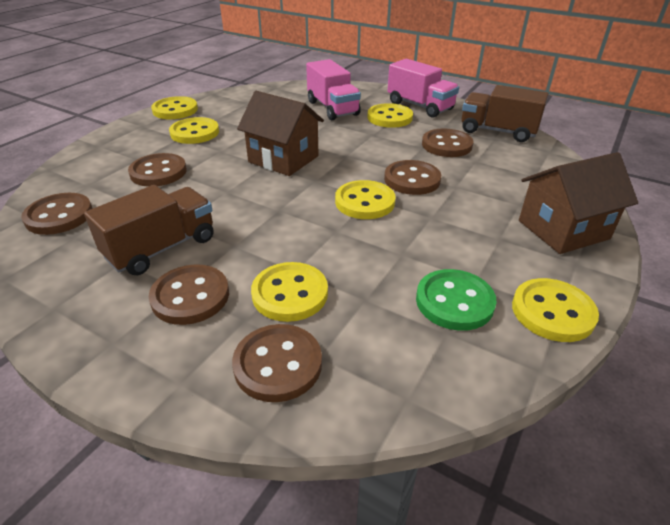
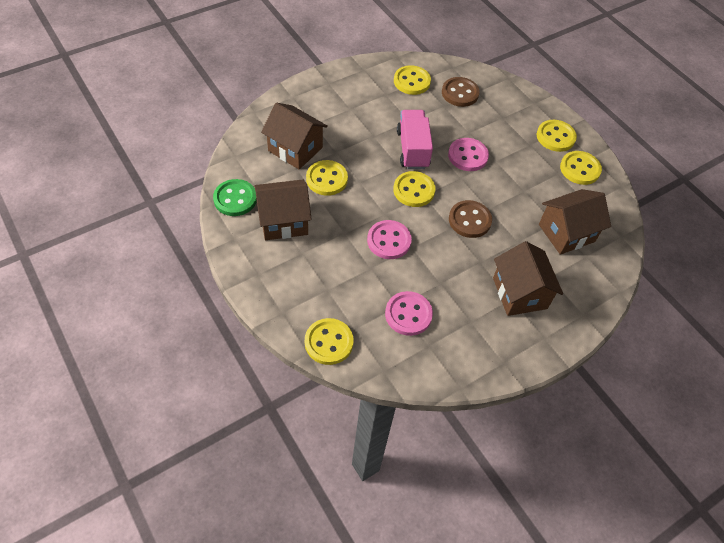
brown button: 6 -> 2
brown house: 2 -> 4
brown truck: 2 -> 0
pink button: 0 -> 3
pink truck: 2 -> 1

